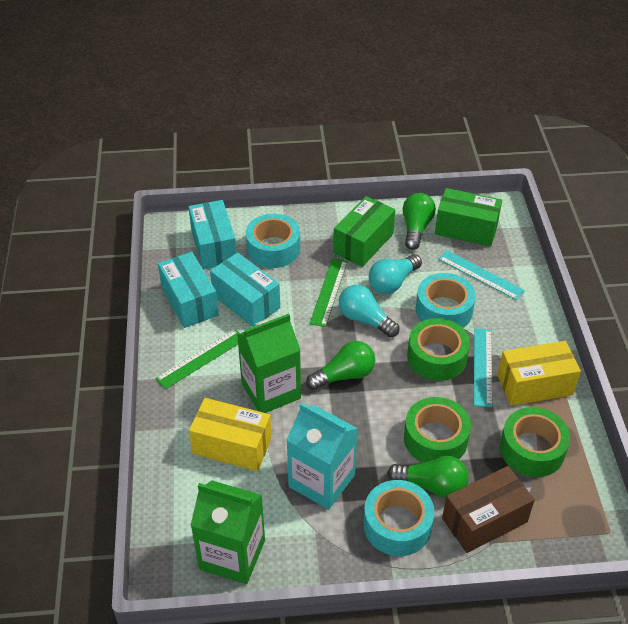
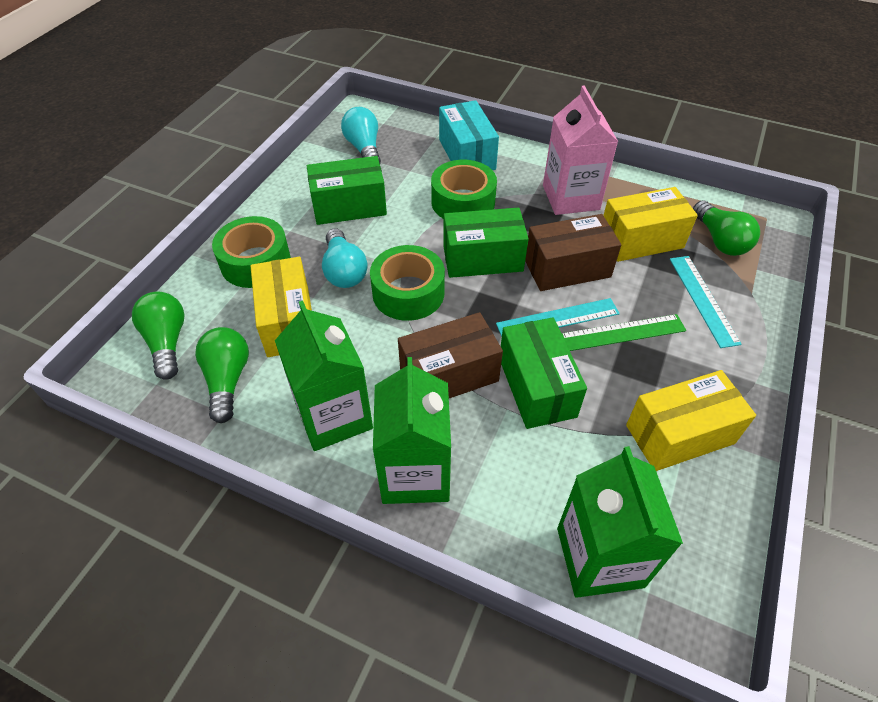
brown box: 1 -> 2
green box: 2 -> 3
green carton: 2 -> 3
green ruler: 2 -> 1
pink carton: 0 -> 1
turquoise box: 3 -> 1
turquoise carton: 1 -> 0
turquoise tape: 3 -> 0
yellow box: 2 -> 3

